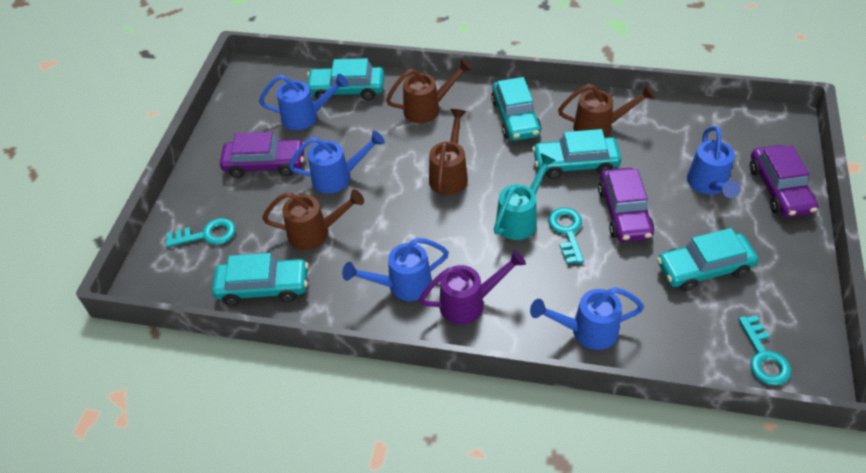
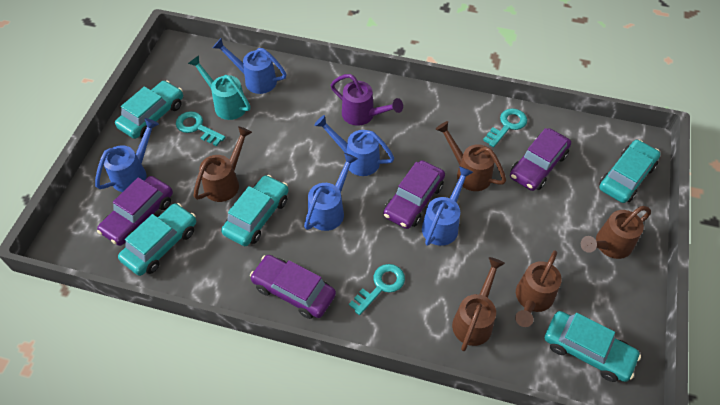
brown watering can: 4 -> 5
purple car: 3 -> 4

